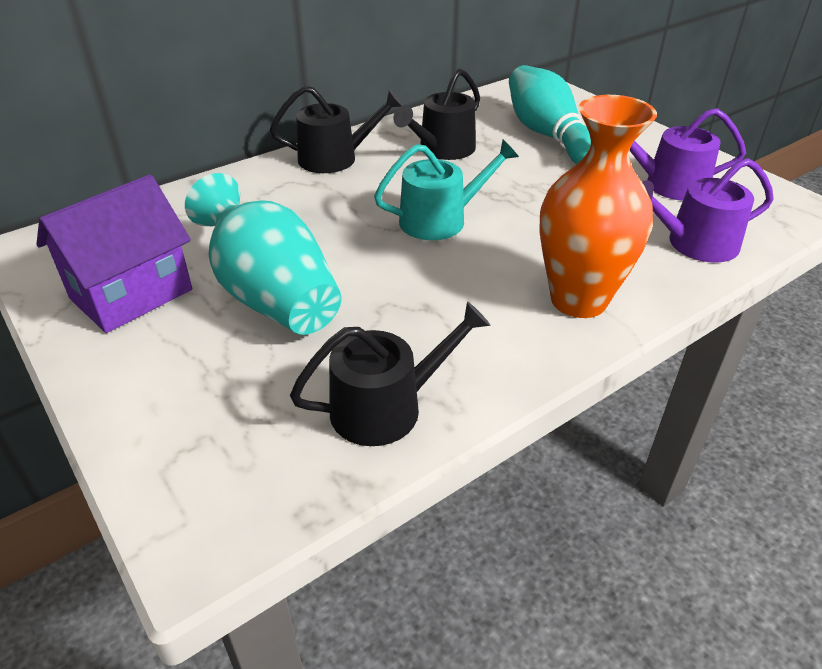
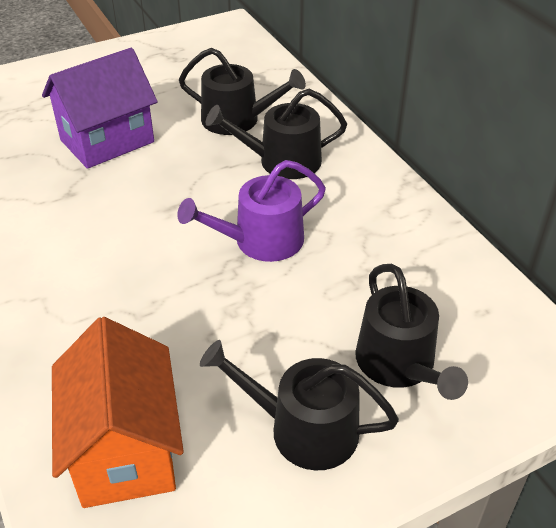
black watering can: 3 -> 4
orange house: 0 -> 1
orange vase: 1 -> 0
purple watering can: 2 -> 1
turquoise bowling pin: 1 -> 0
turquoise vase: 1 -> 0
turquoise watering can: 1 -> 0

